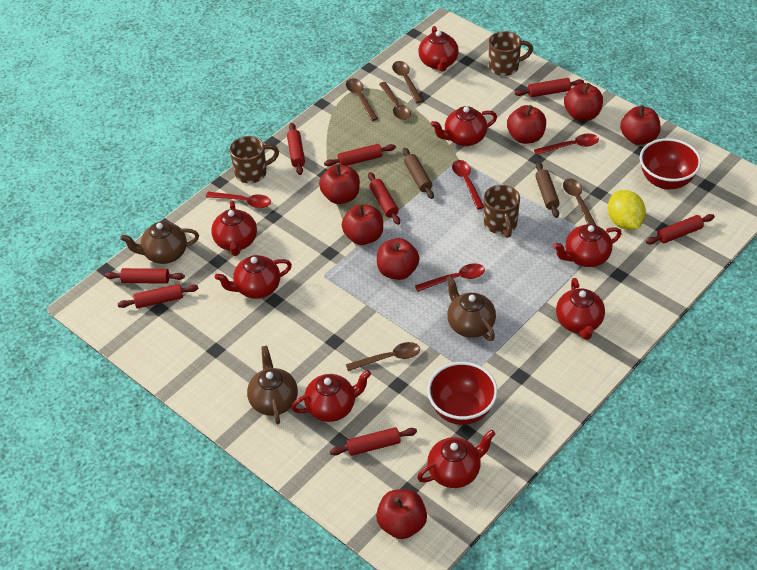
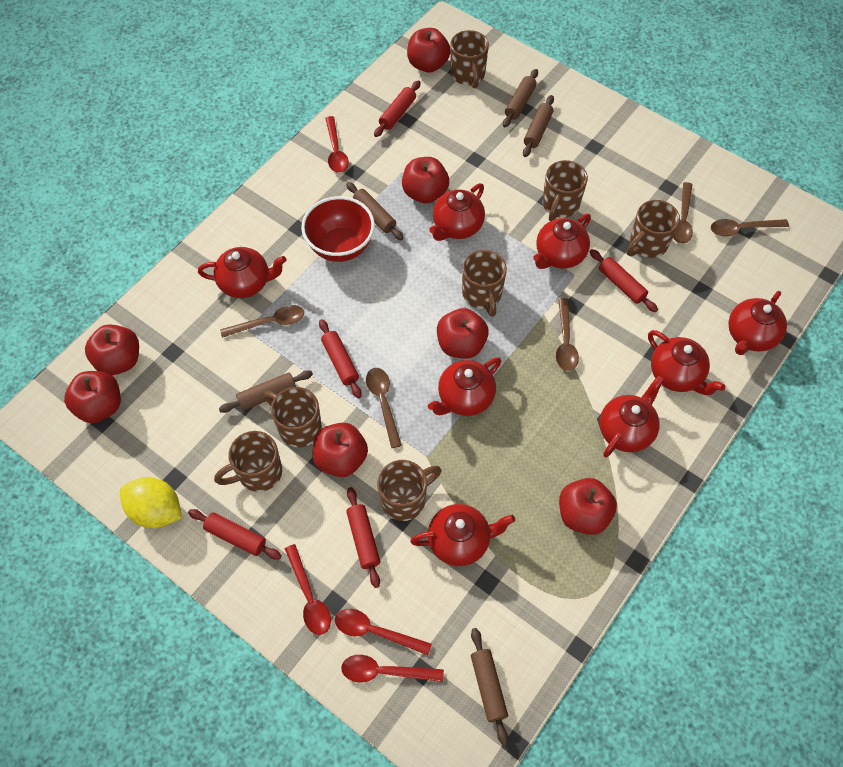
brown mug: 3 -> 7
brown rolling pin: 2 -> 5
brown teapot: 3 -> 0
red bowl: 2 -> 1
red rolling pin: 8 -> 5

